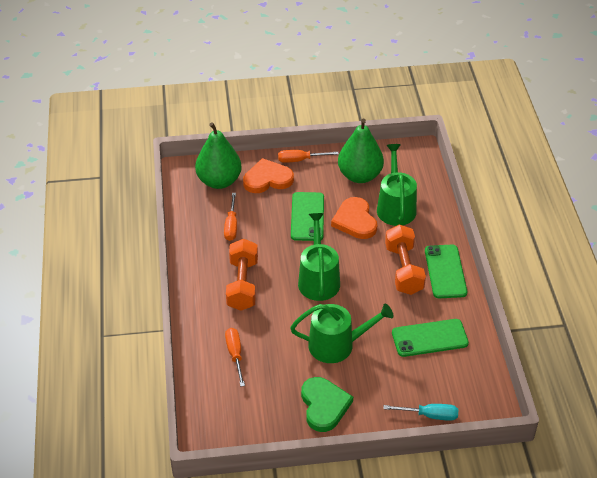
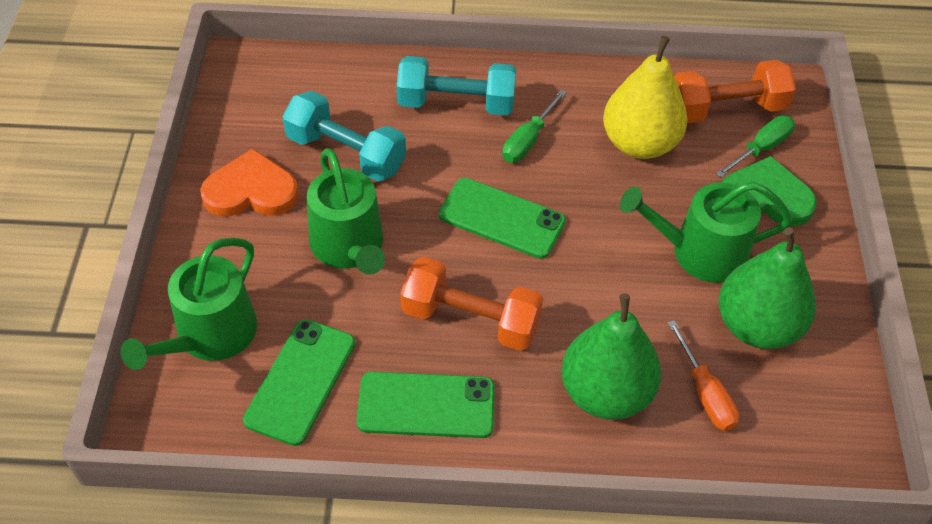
green screwdriver: 0 -> 2
orange heart: 2 -> 1
orange screwdriver: 3 -> 1
turquoise dumbbell: 0 -> 2
turquoise screwdriver: 1 -> 0
yellow pear: 0 -> 1

